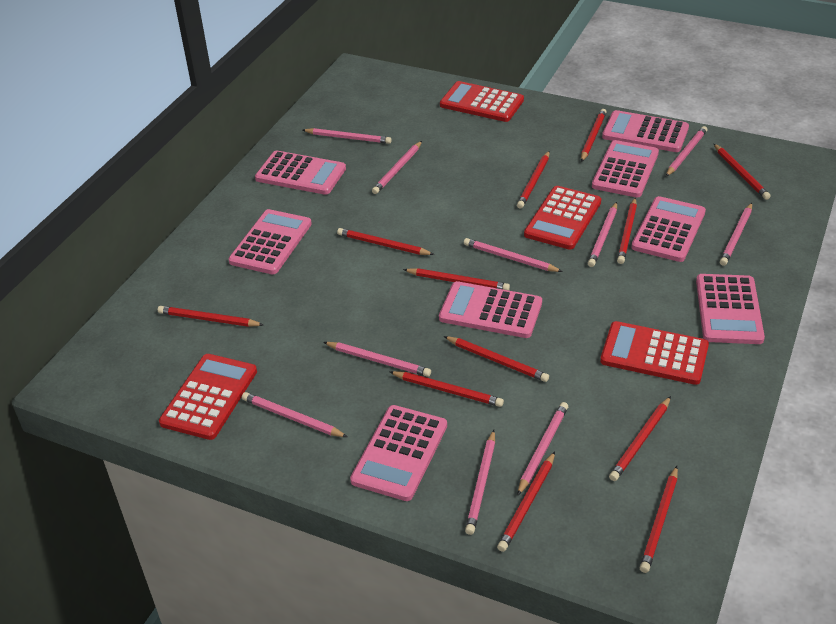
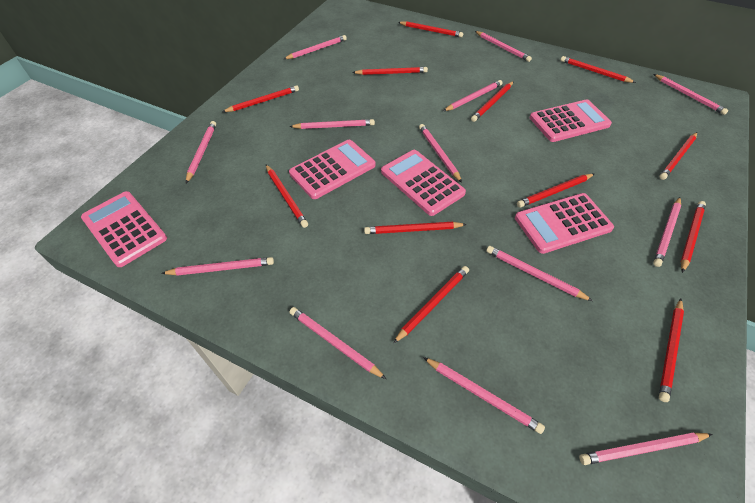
pink calculator: 8 -> 5
pink pencil: 10 -> 13
red calculator: 4 -> 0

